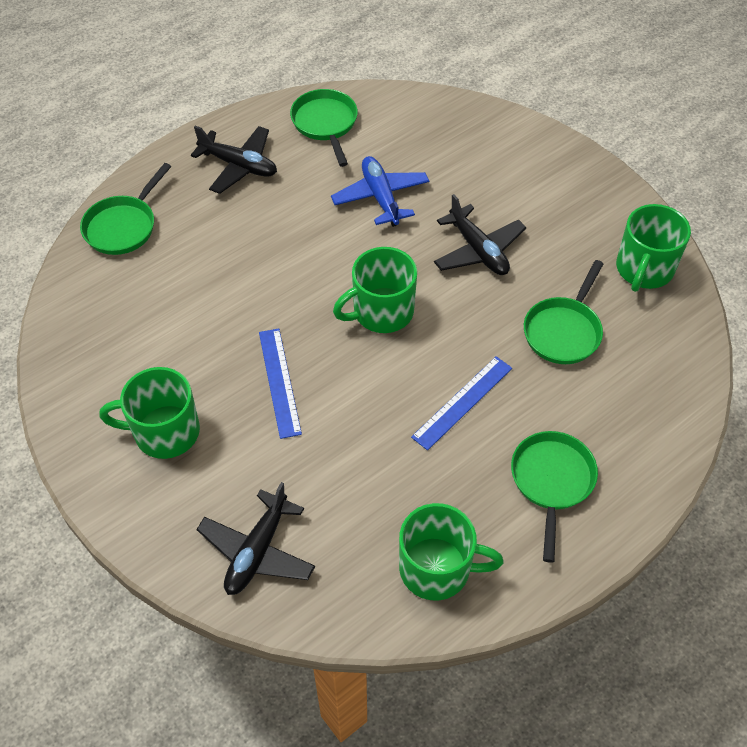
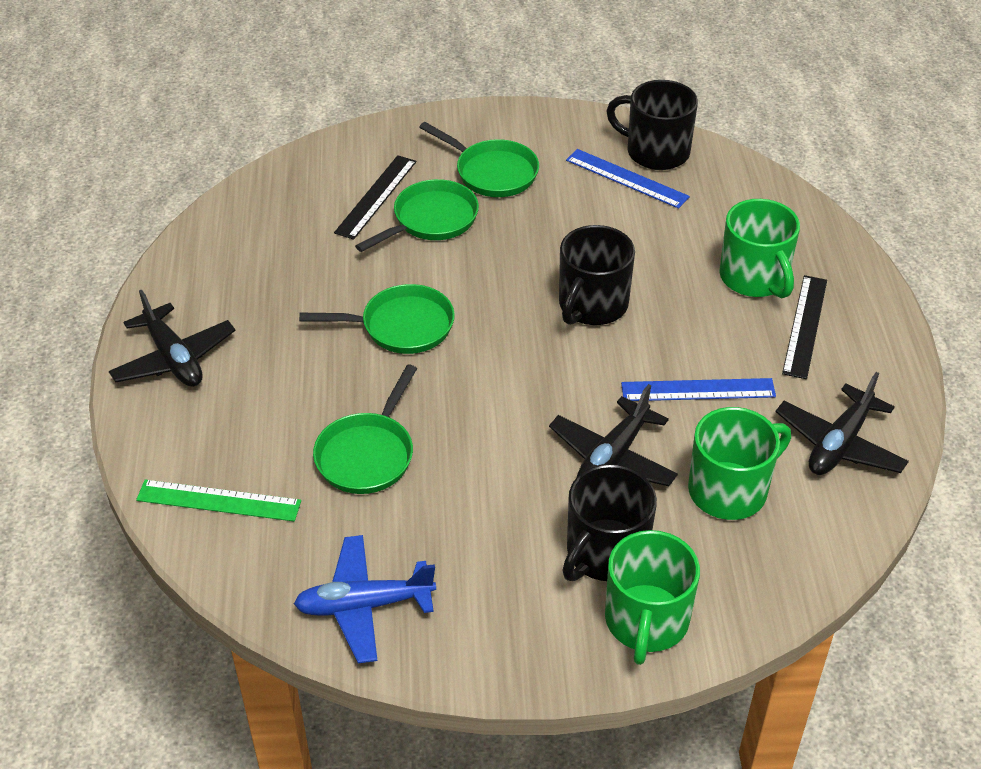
black mug: 0 -> 3
black ruler: 0 -> 2
green mug: 4 -> 3
green ruler: 0 -> 1

